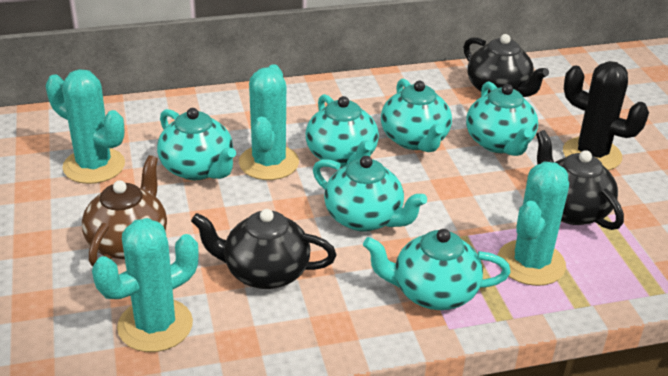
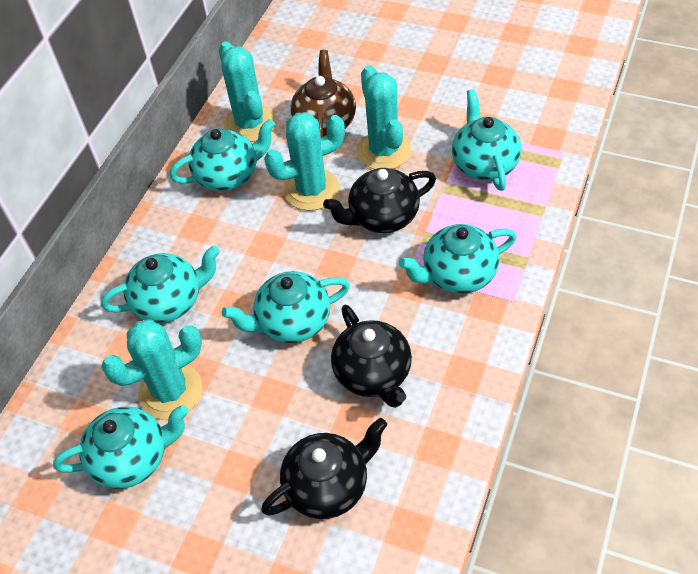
black cactus: 1 -> 0

